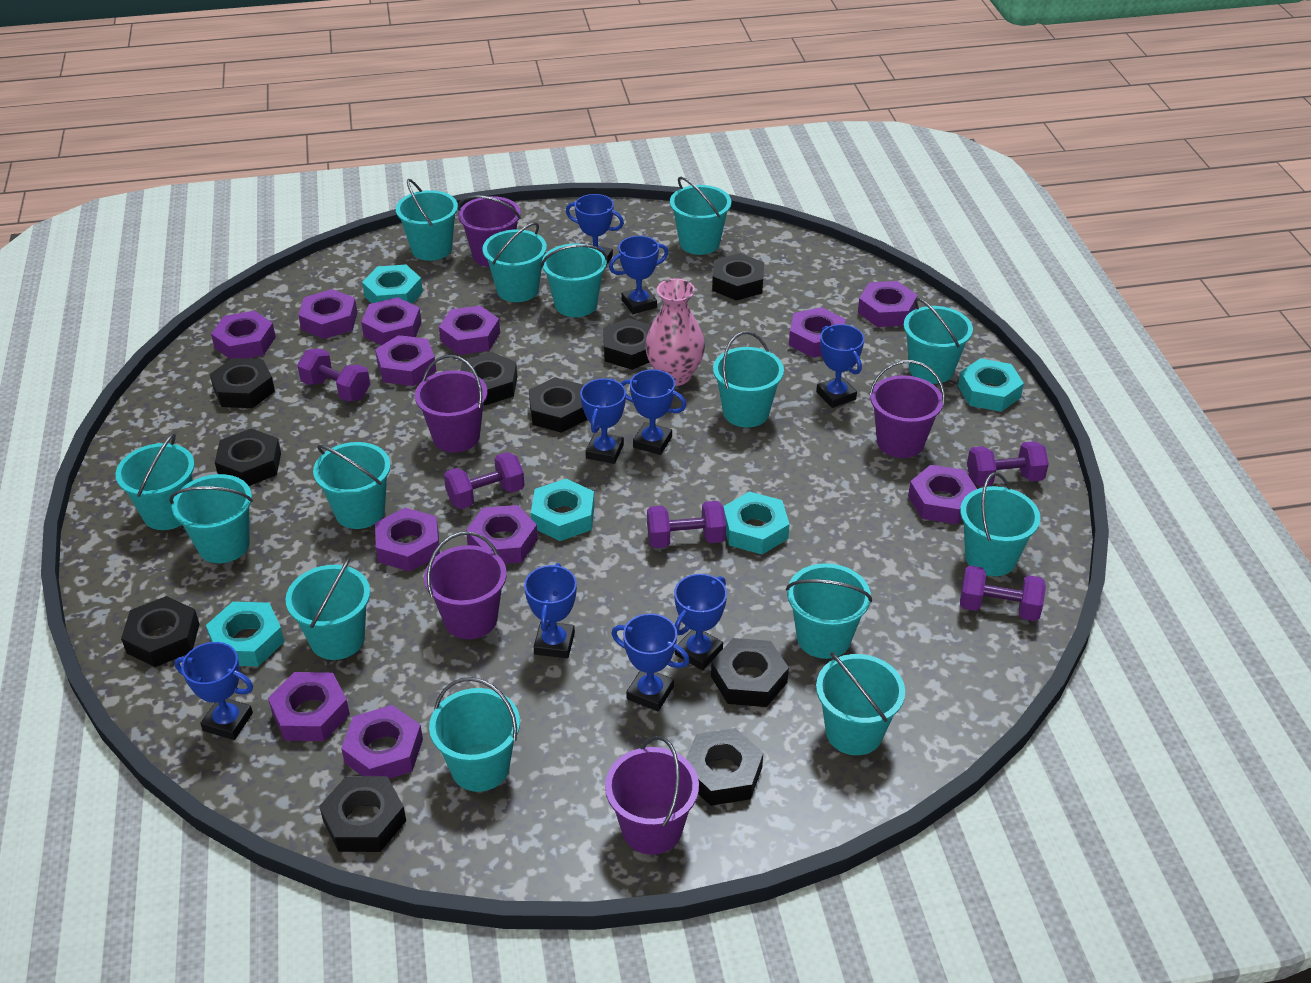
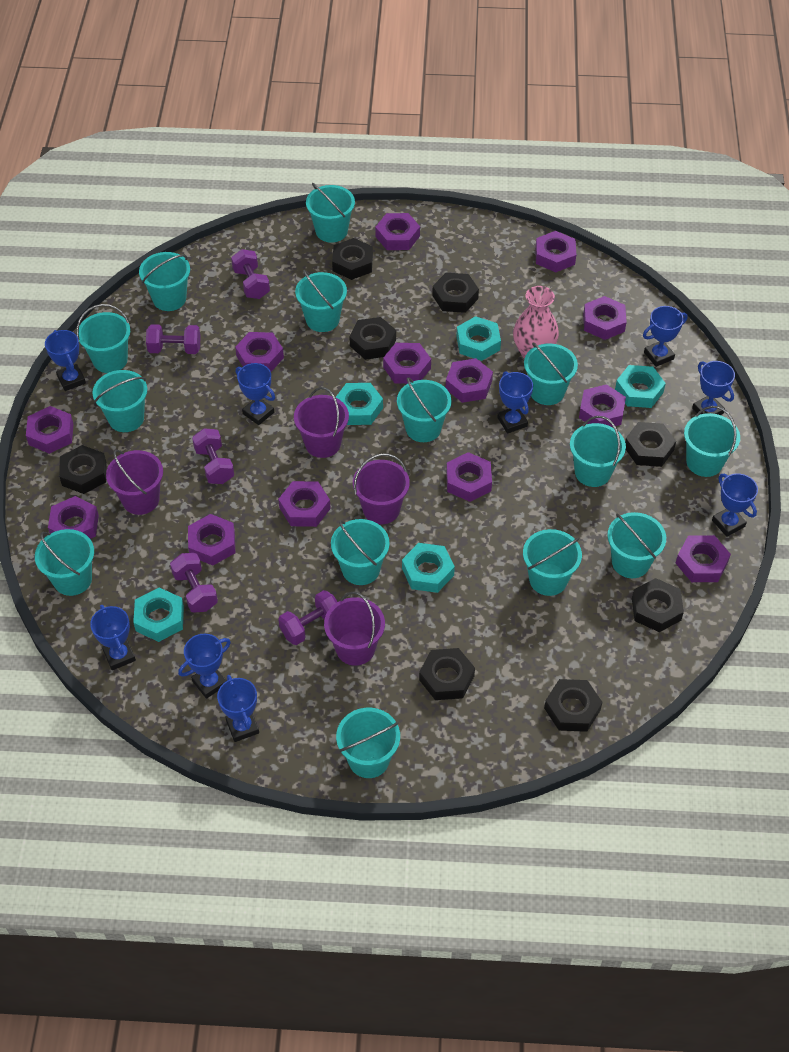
black nut: 10 -> 8
purple bucket: 5 -> 4
purple nut: 12 -> 13

